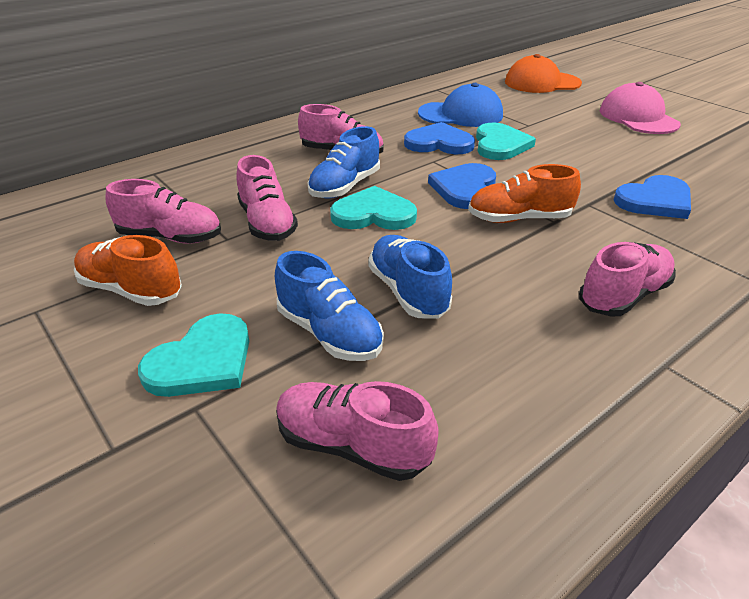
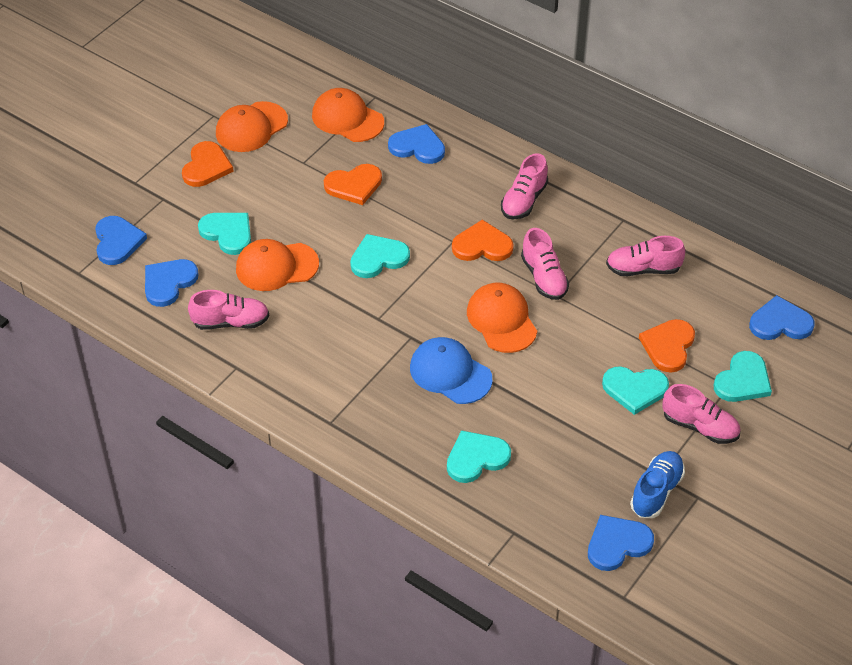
blue heart: 3 -> 5
blue shoe: 3 -> 1
orange cap: 1 -> 4
orange heart: 0 -> 4
orange shoe: 2 -> 0
pink cap: 1 -> 0
turquoise heart: 3 -> 5

